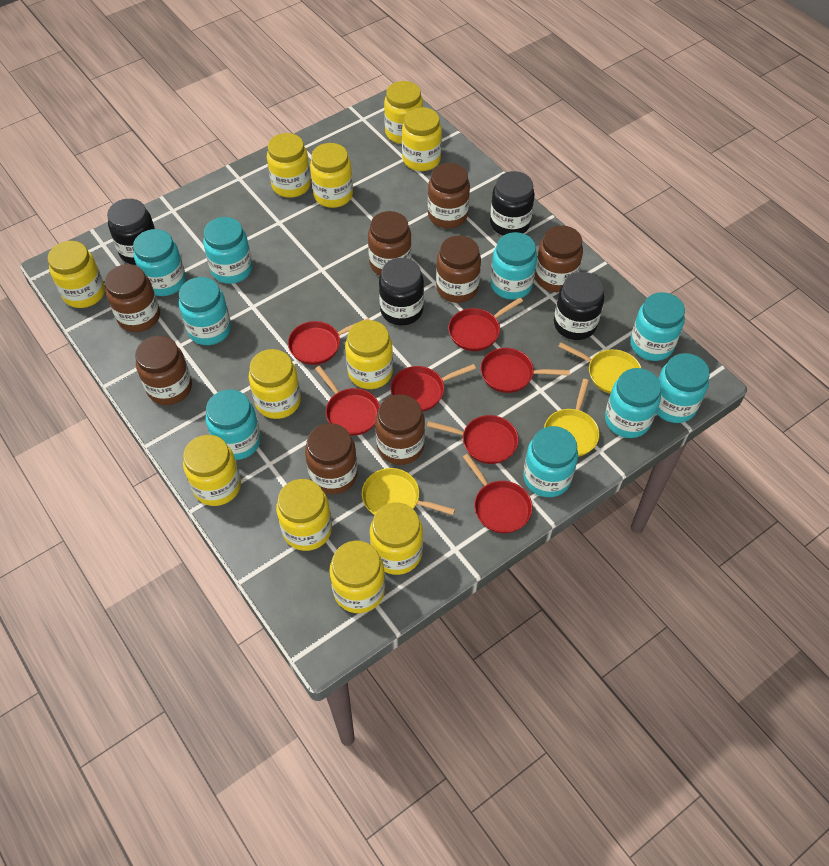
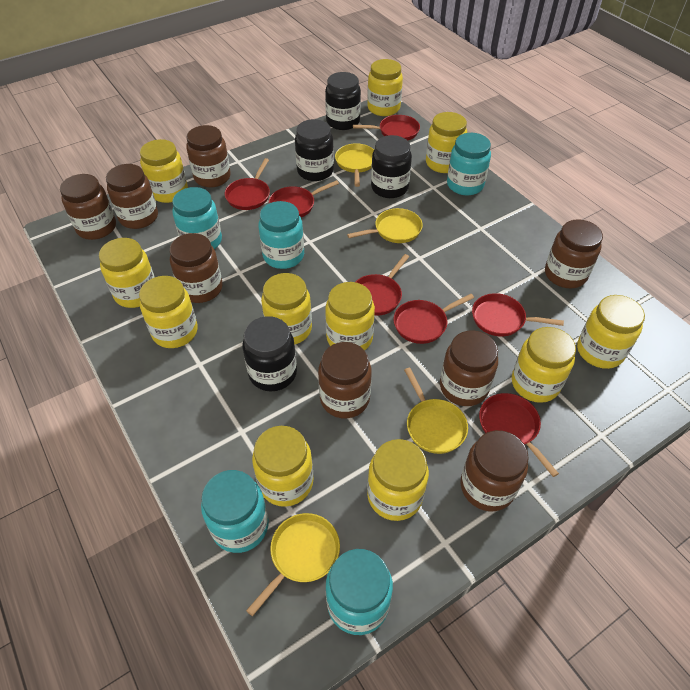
turquoise jar: 9 -> 5
yellow pan: 3 -> 4

